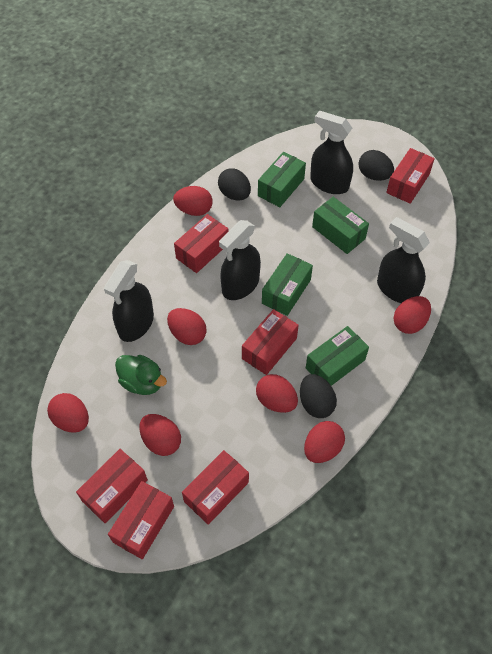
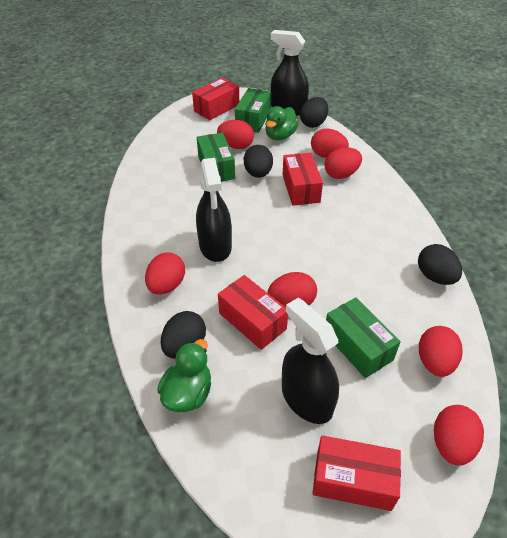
black egg: 3 -> 4
black spray bottle: 4 -> 3
green box: 4 -> 3
green duck: 1 -> 2
red box: 6 -> 4

